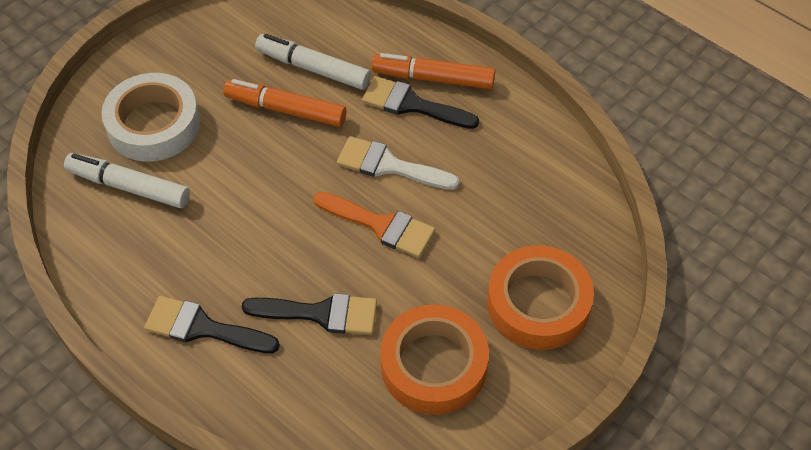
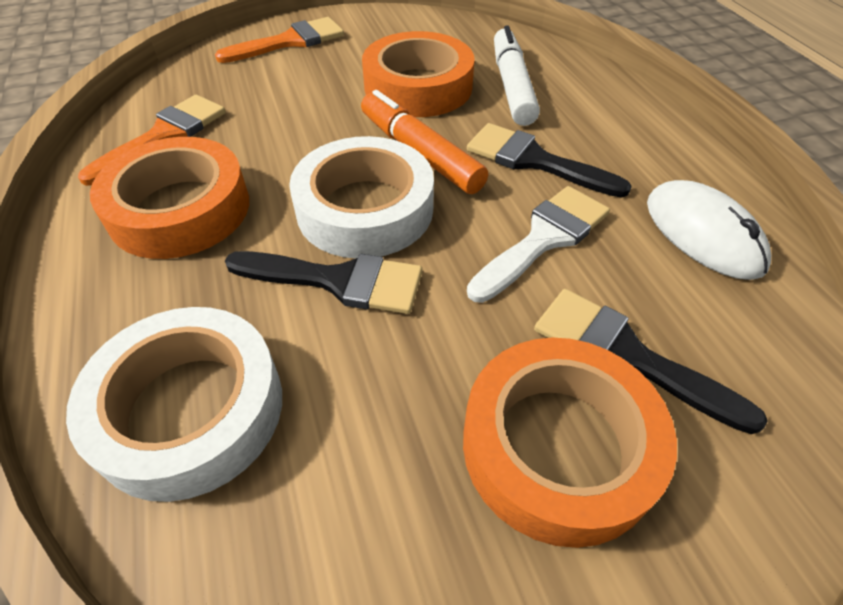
orange brush: 1 -> 2
orange marker: 2 -> 1
orange tape: 2 -> 3
white marker: 2 -> 1
white mouse: 0 -> 1
white tape: 1 -> 2

